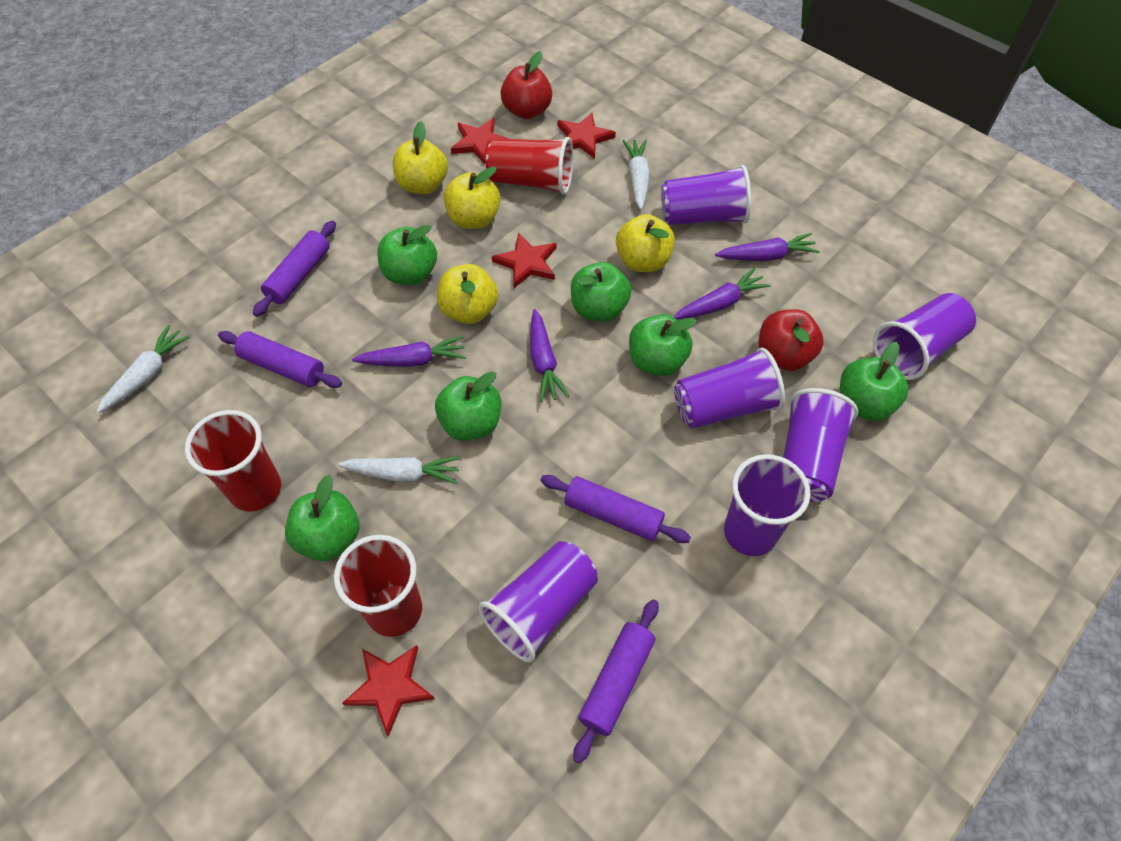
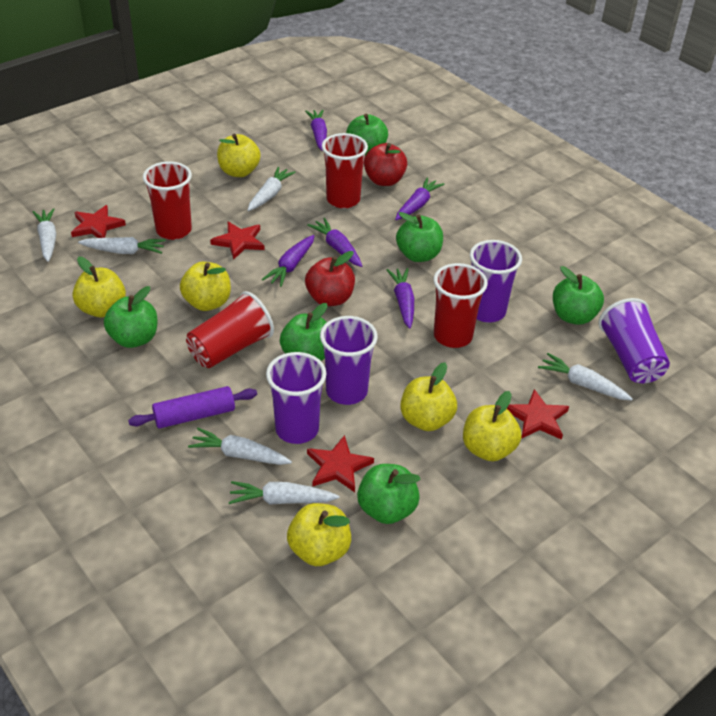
purple carrot: 4 -> 5
purple cup: 6 -> 4
purple rolling pin: 4 -> 1
red cup: 3 -> 4
white carrot: 3 -> 6
yellow apple: 4 -> 6

